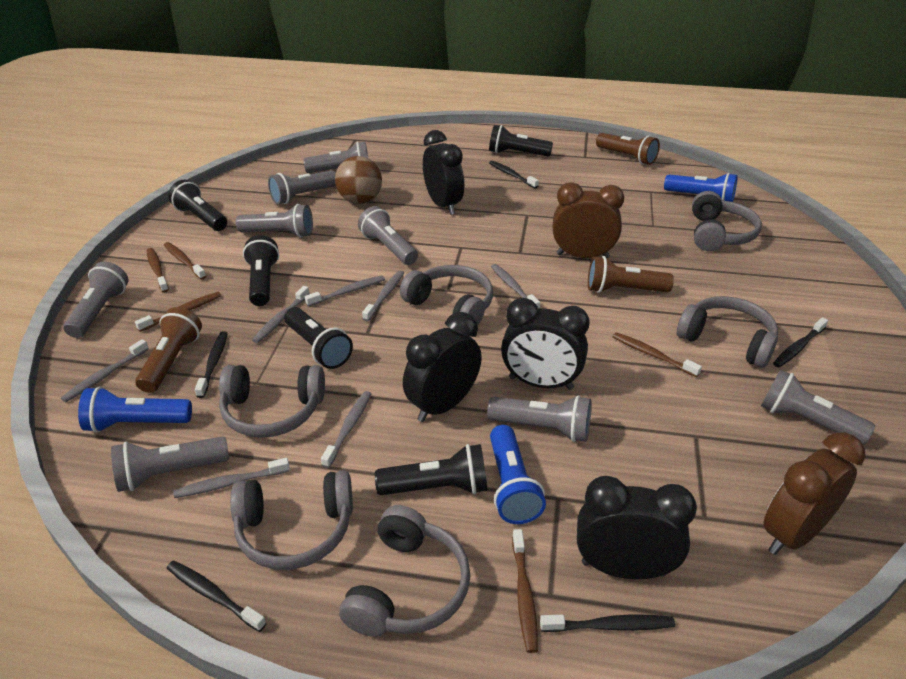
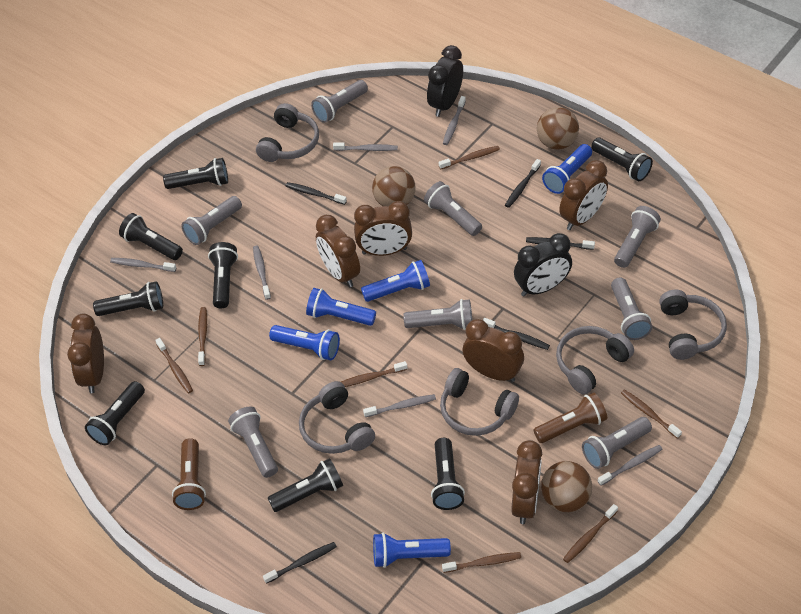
black clock: 4 -> 2
black flashlight: 5 -> 8
blue flashlight: 3 -> 5
brown ball: 1 -> 3
brown clock: 2 -> 6
brown flashlight: 3 -> 2
brown toothbrush: 5 -> 7
grey headphones: 6 -> 5
grey toothbrush: 7 -> 6

